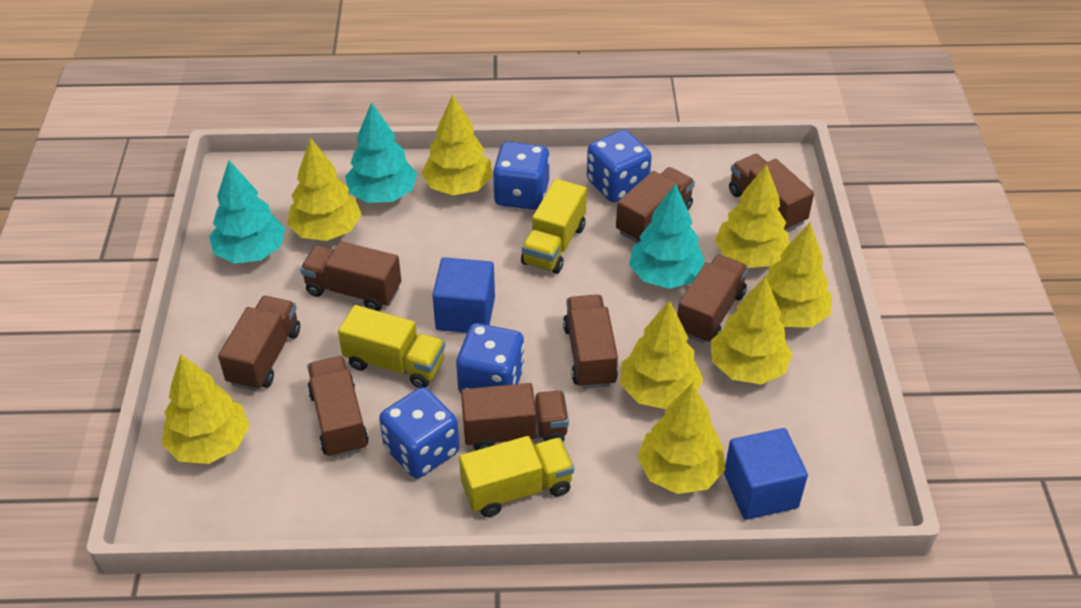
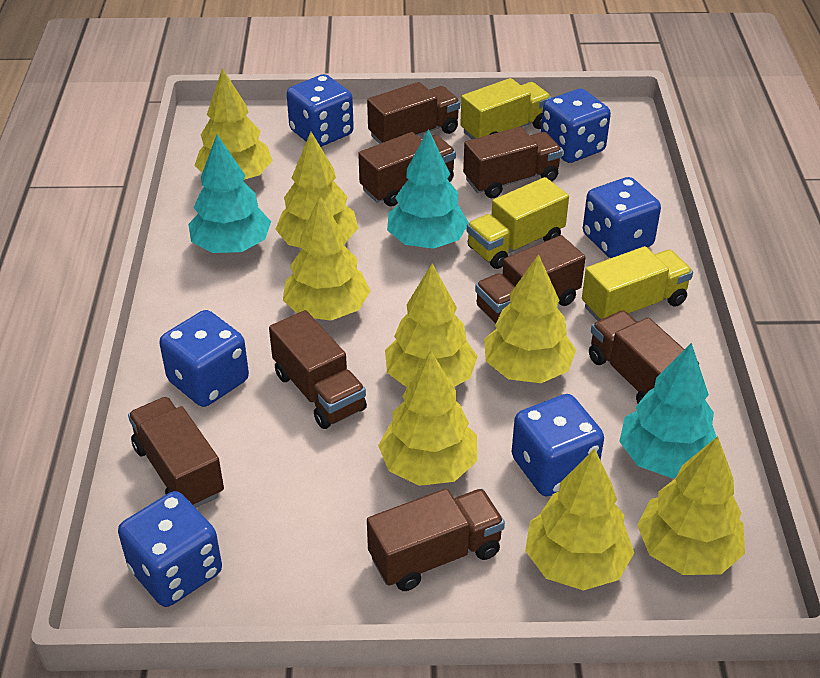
blue cube: 2 -> 0
blue dice: 4 -> 6

